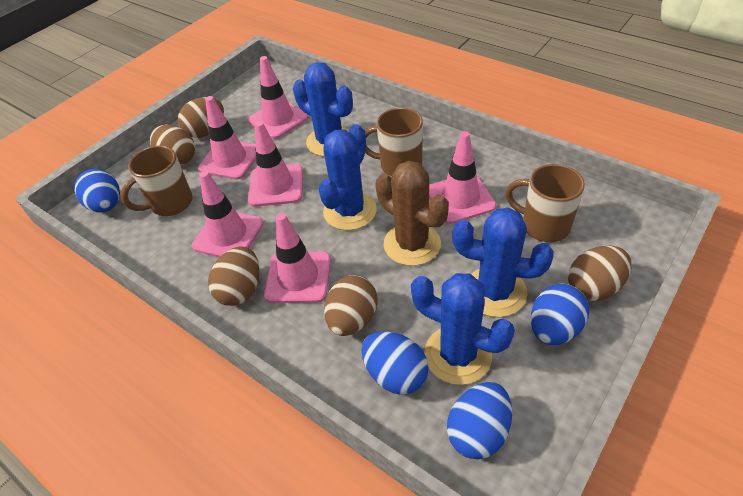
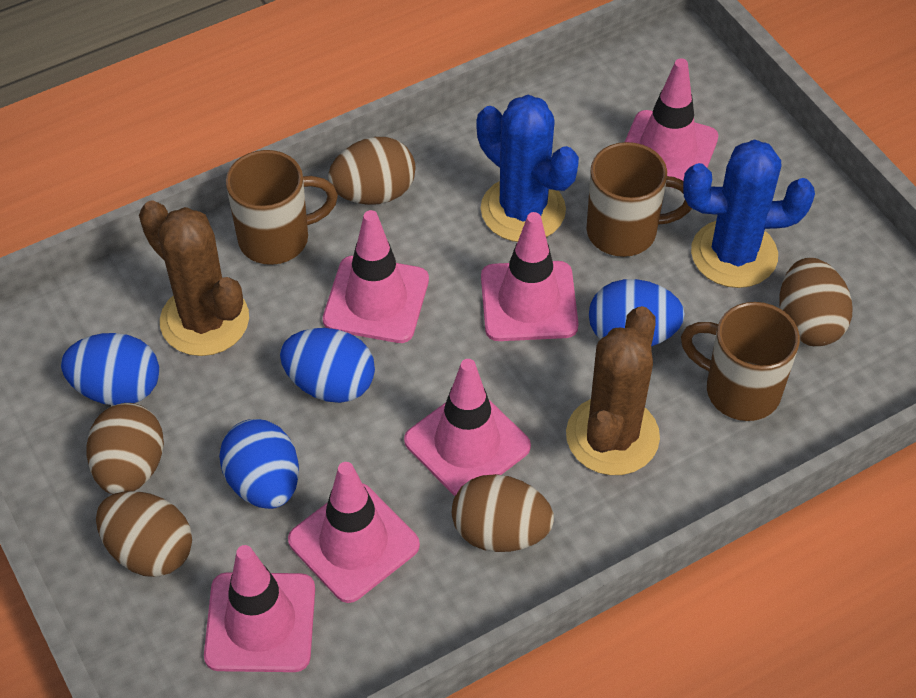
blue cactus: 4 -> 2
brown cactus: 1 -> 2

